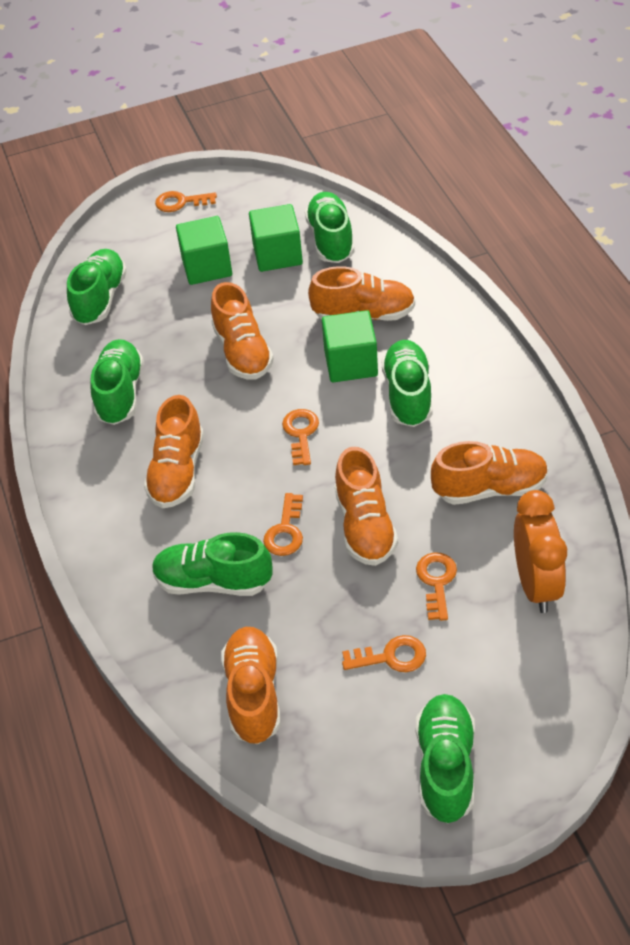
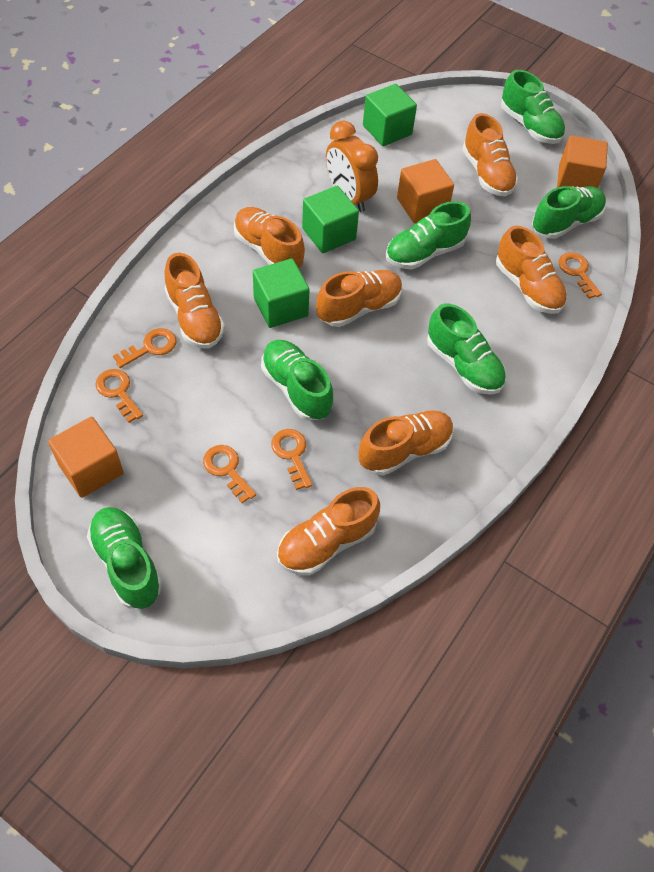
orange cube: 0 -> 3
orange shoe: 6 -> 7

